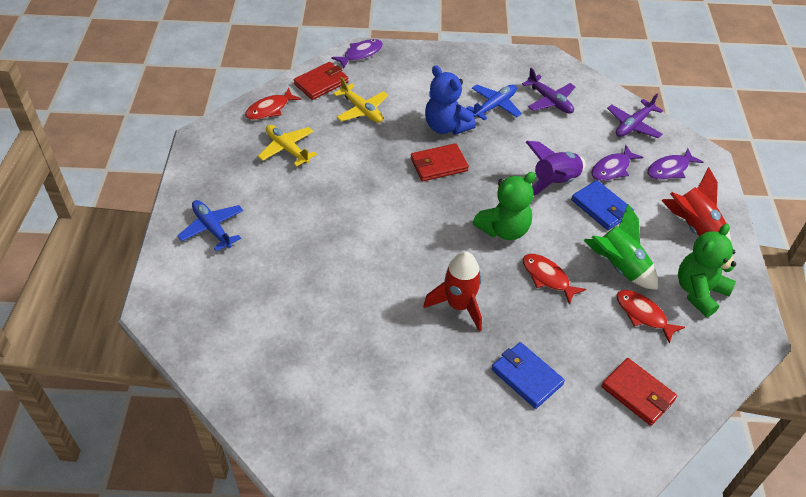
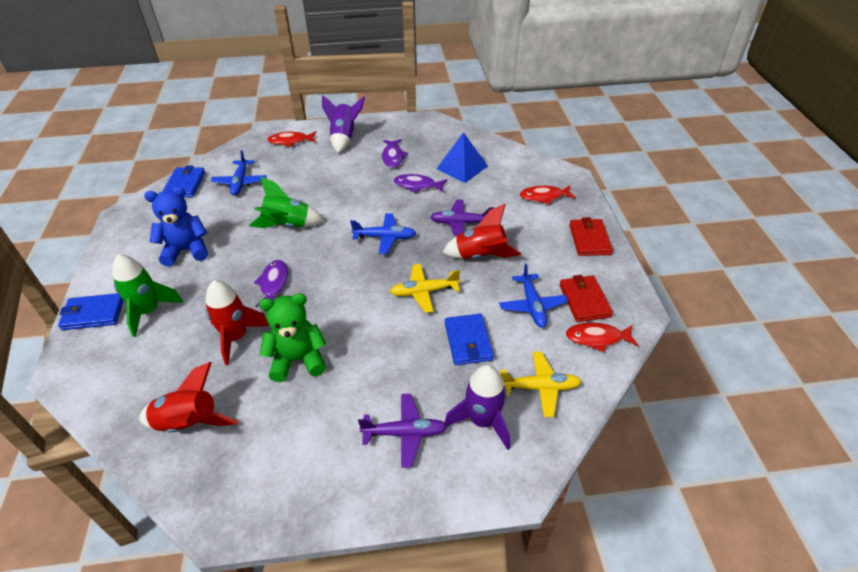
blue plane: 2 -> 3
blue pyramid: 0 -> 1
blue wallet: 2 -> 3
green rocket: 1 -> 2
green teddy bear: 2 -> 1
purple rocket: 1 -> 2
red rocket: 2 -> 3
red wallet: 3 -> 2

